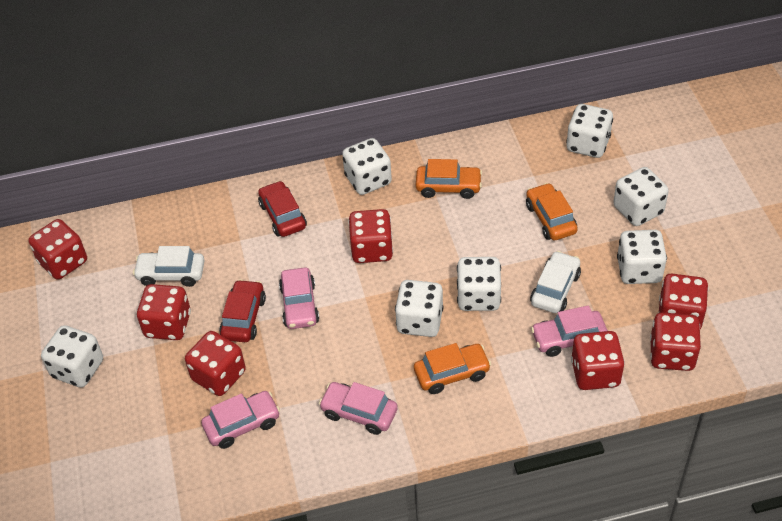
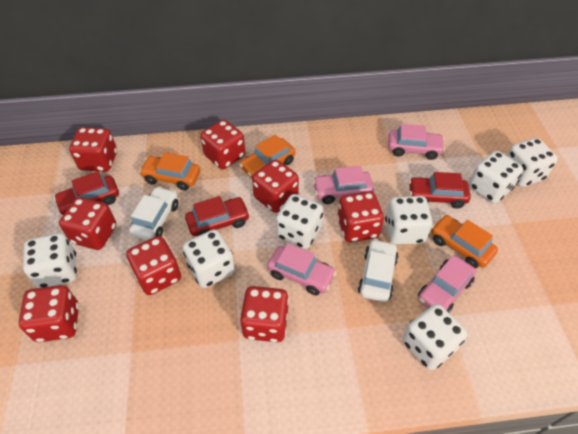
red car: 2 -> 3
red dice: 7 -> 8

